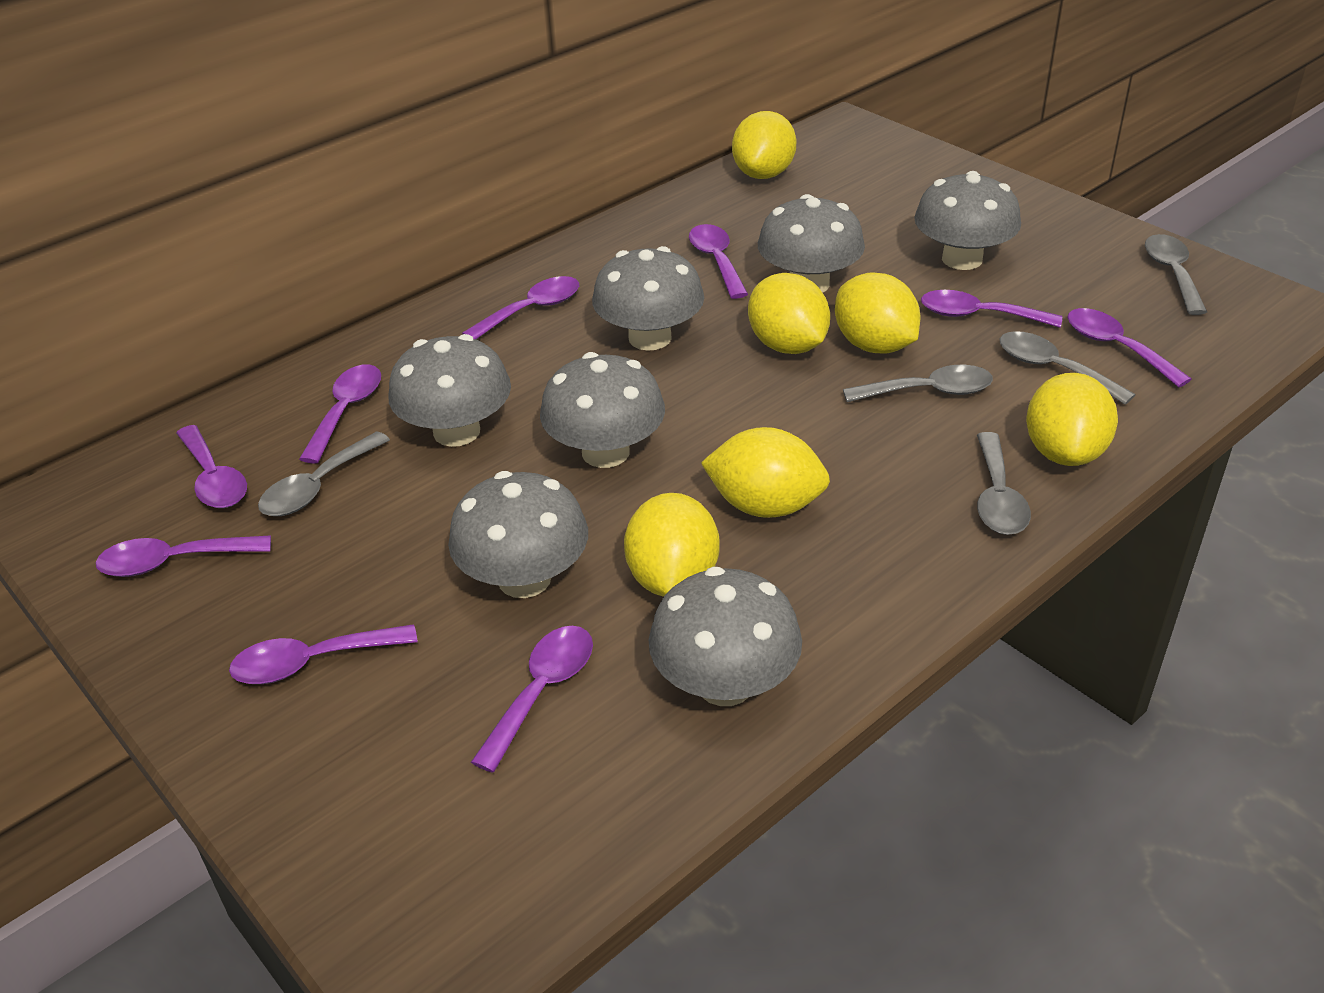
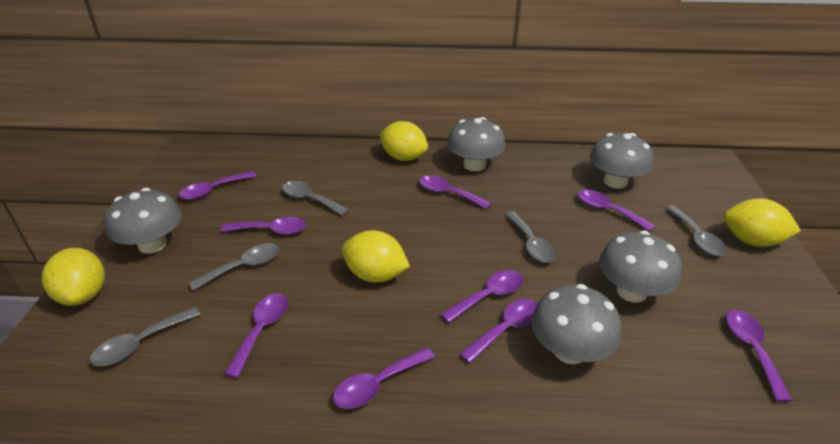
grey mushroom: 7 -> 5
yellow lemon: 6 -> 4

